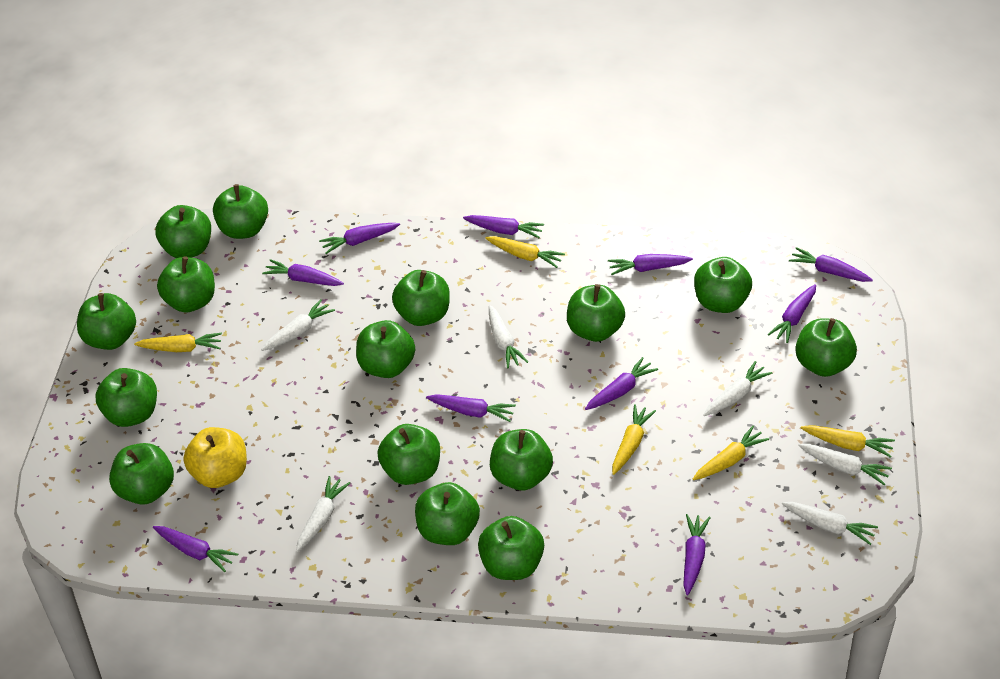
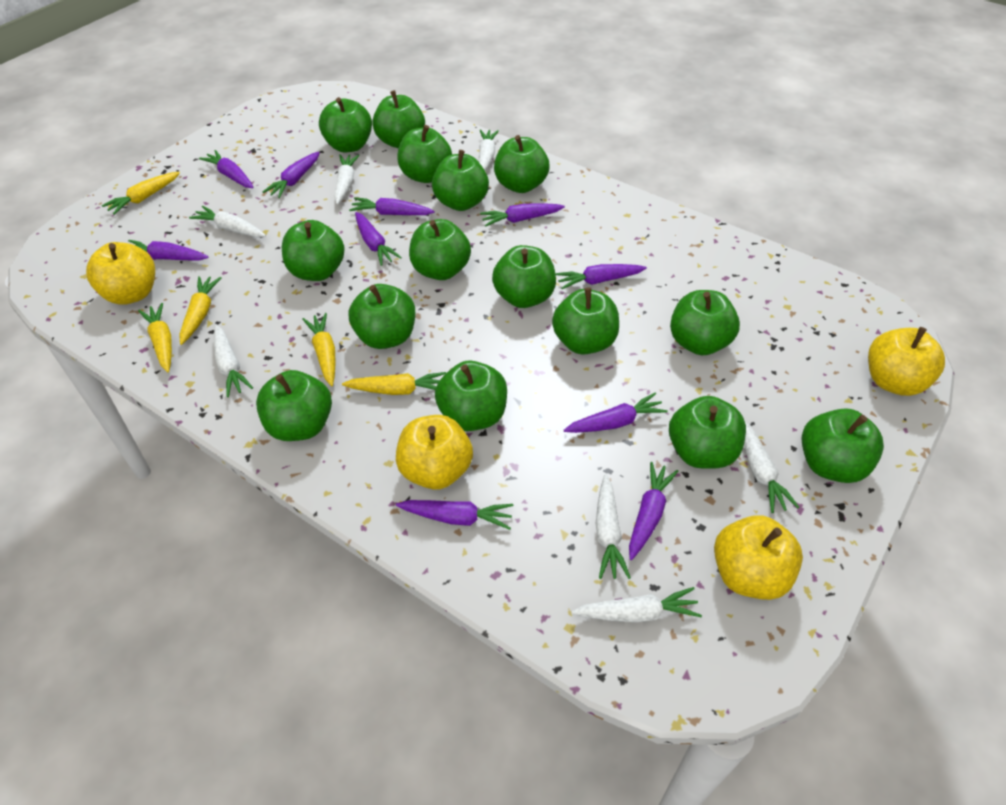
white carrot: 6 -> 7
yellow apple: 1 -> 4

